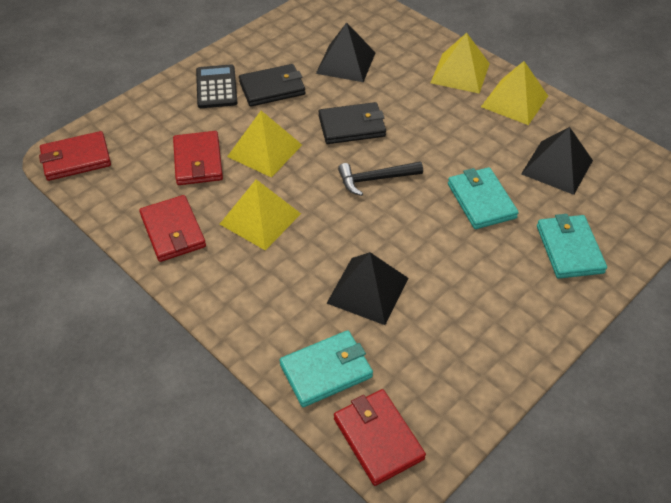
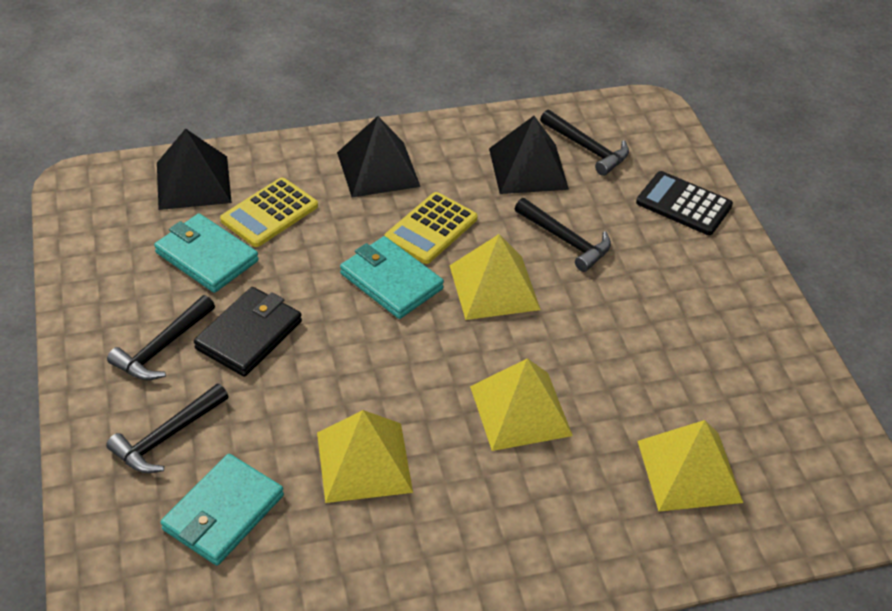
black hammer: 1 -> 4
black wallet: 2 -> 1
red wallet: 4 -> 0
yellow calculator: 0 -> 2

